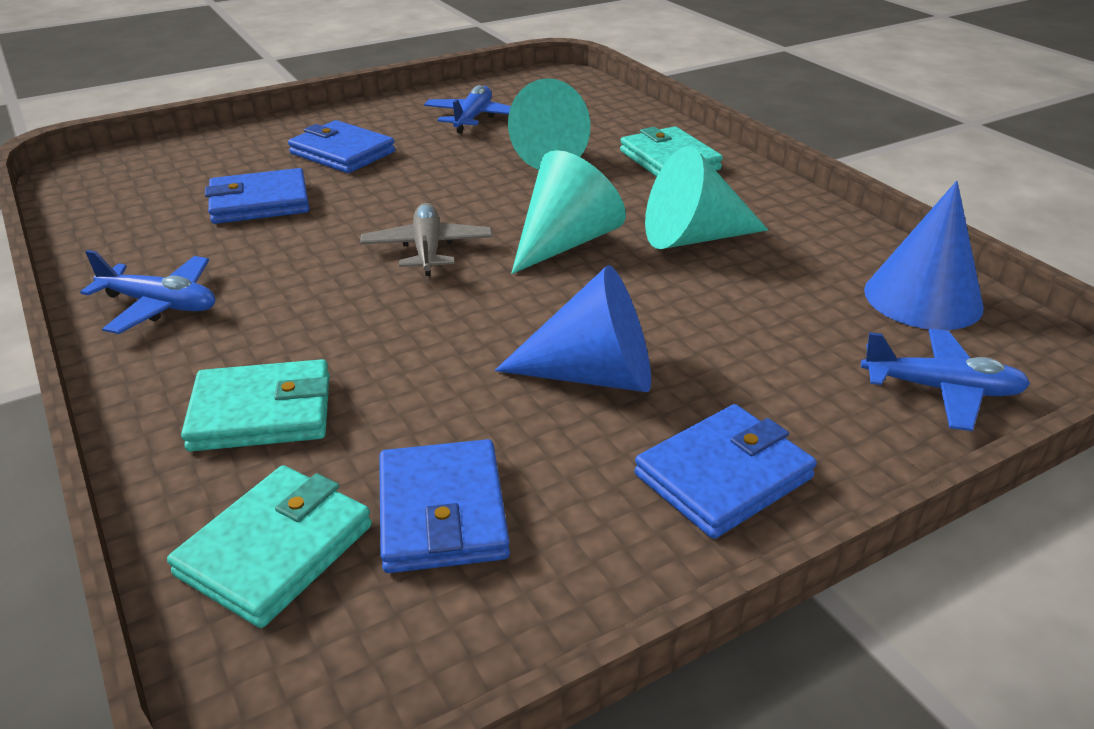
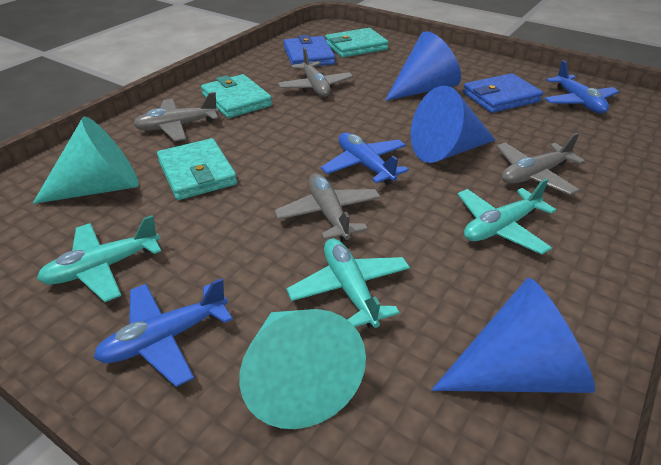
blue cone: 2 -> 3
blue wallet: 4 -> 2
grey plane: 1 -> 4
turquoise cone: 3 -> 2
turquoise plane: 0 -> 3

